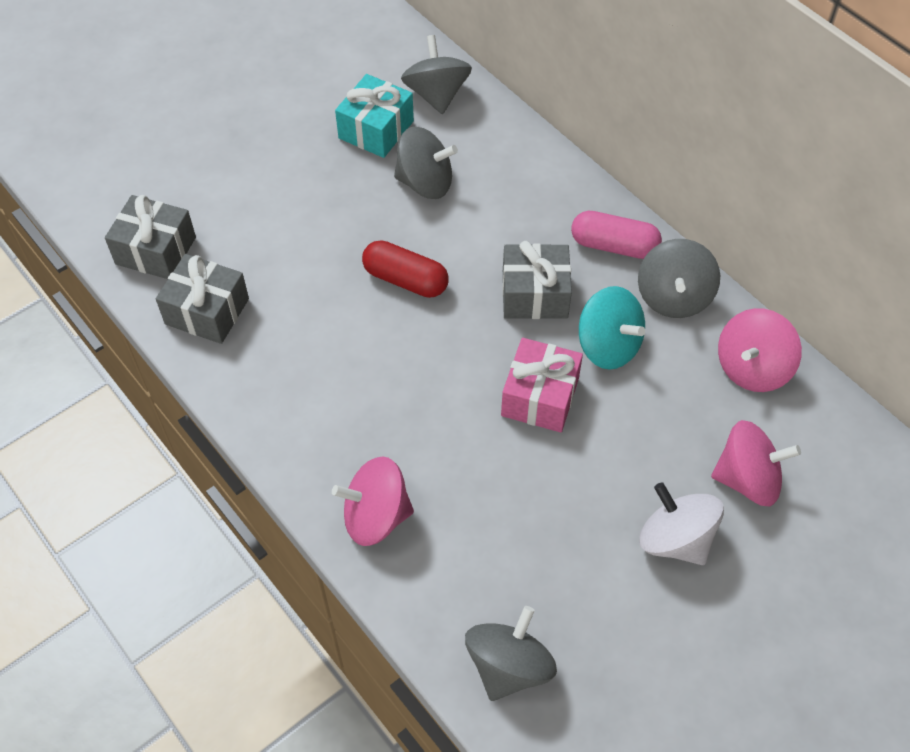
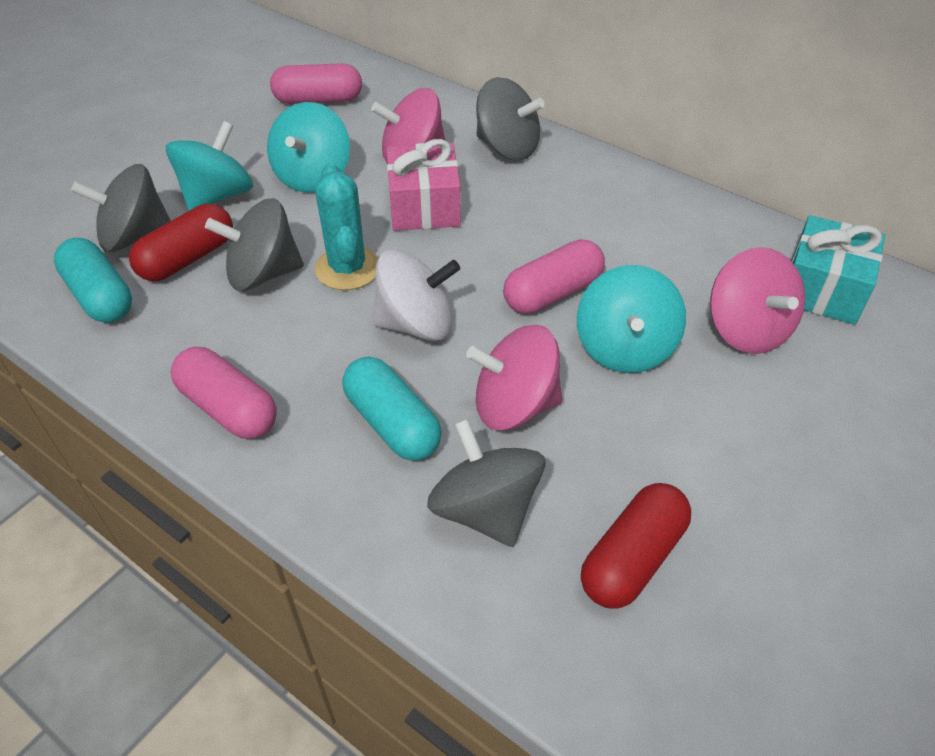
grey gift: 3 -> 0
pink capsule: 1 -> 3
red capsule: 1 -> 2
turquoise cactus: 0 -> 1
turquoise capsule: 0 -> 2
turquoise spinning top: 1 -> 3

